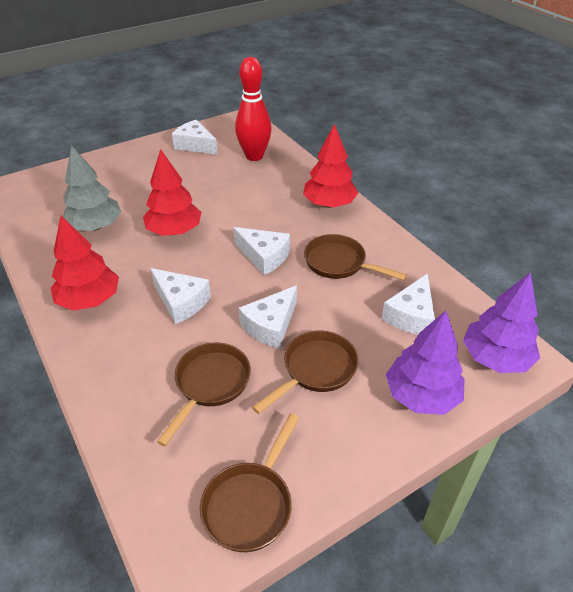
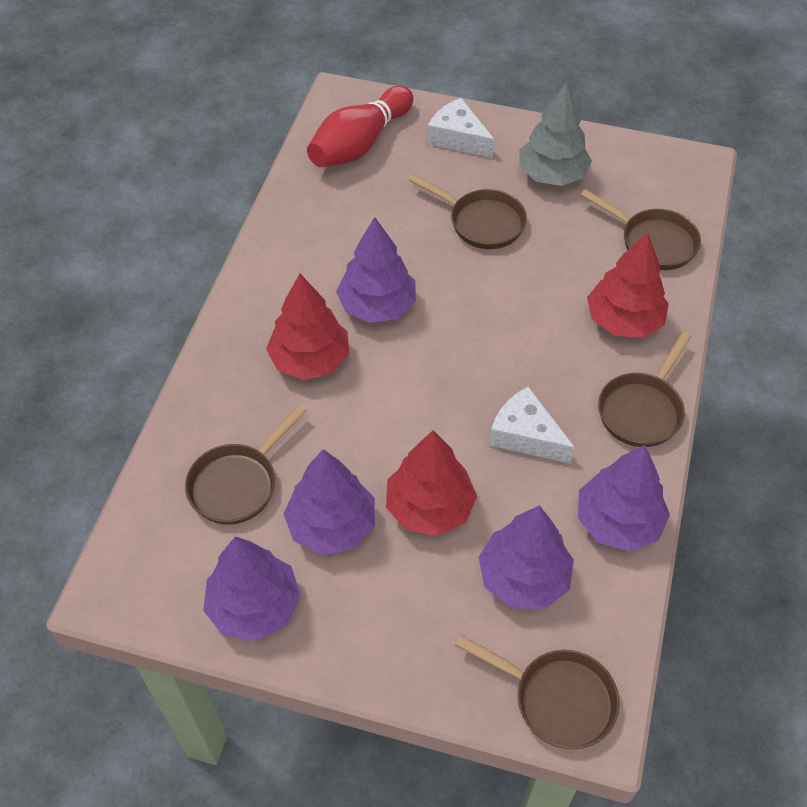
brown pan: 4 -> 5
purple tree: 2 -> 5
white cheese: 5 -> 2

